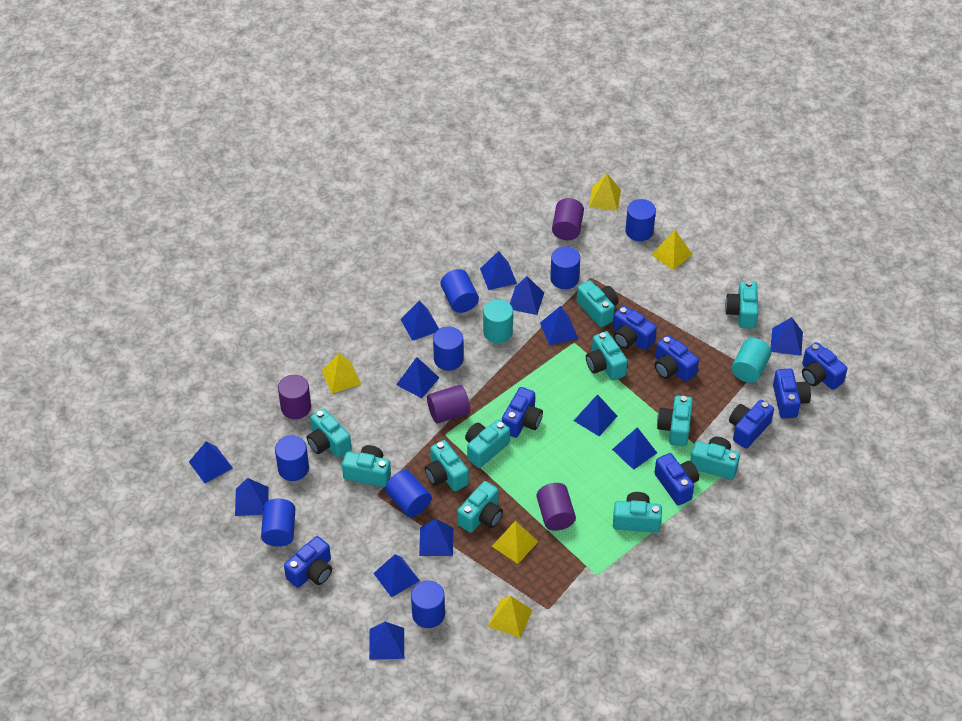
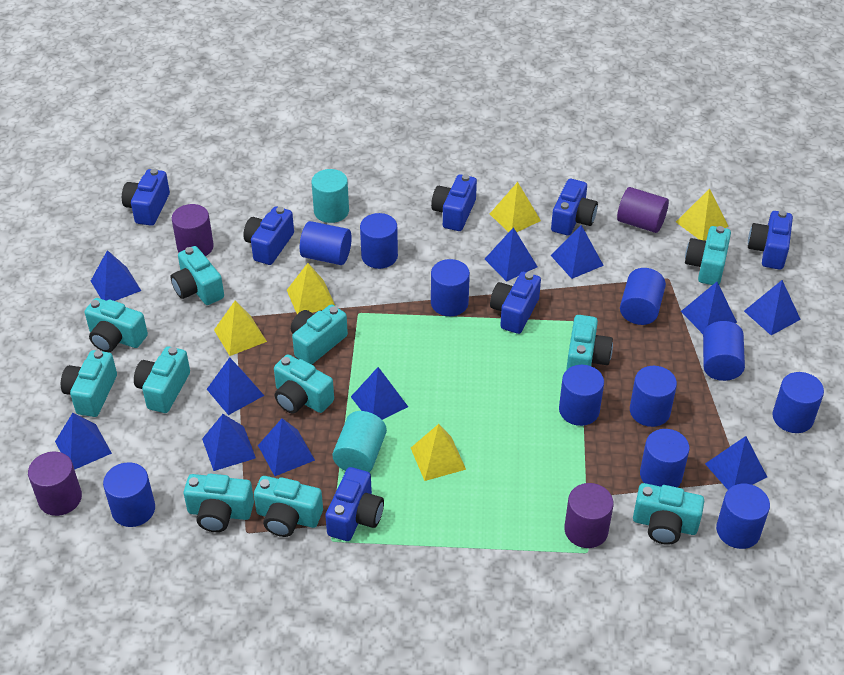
blue camera: 8 -> 7
blue cylinder: 8 -> 11
blue pyramid: 13 -> 11

